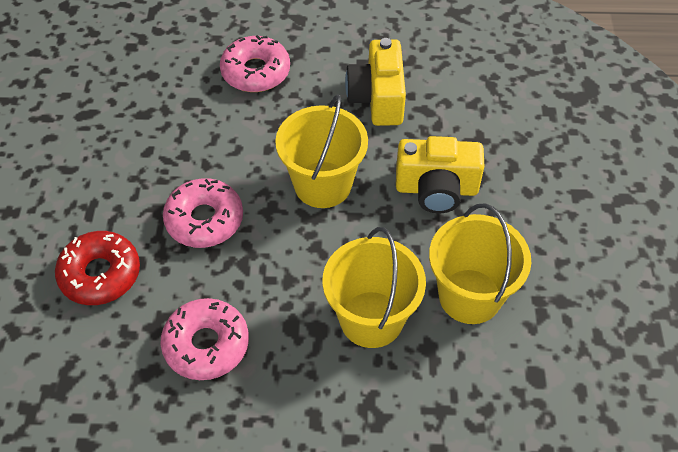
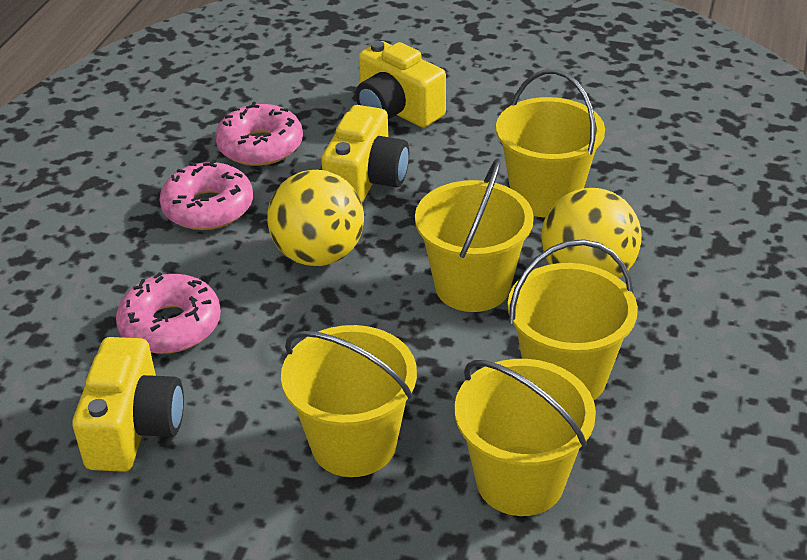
red donut: 1 -> 0
yellow ball: 0 -> 2
yellow bucket: 3 -> 5
yellow camera: 2 -> 3

